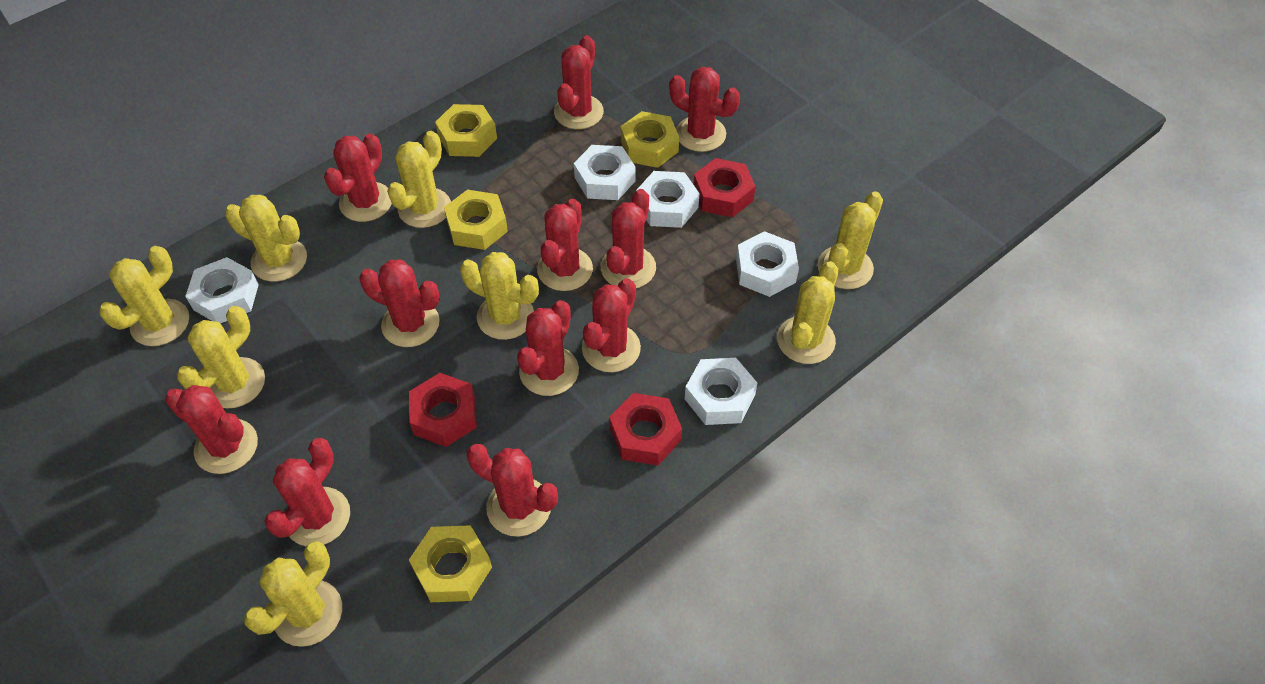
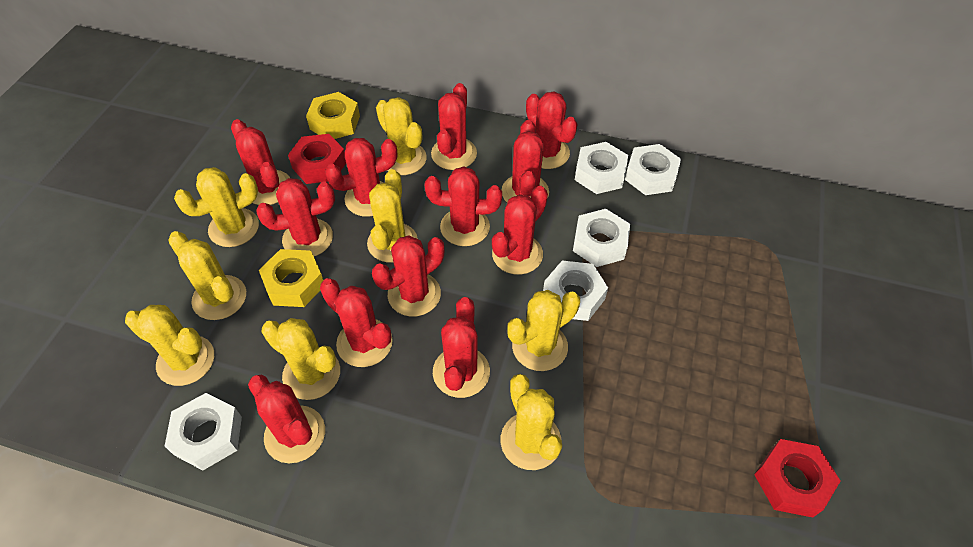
red cactus: 11 -> 12
red nut: 3 -> 2
yellow nut: 4 -> 2

